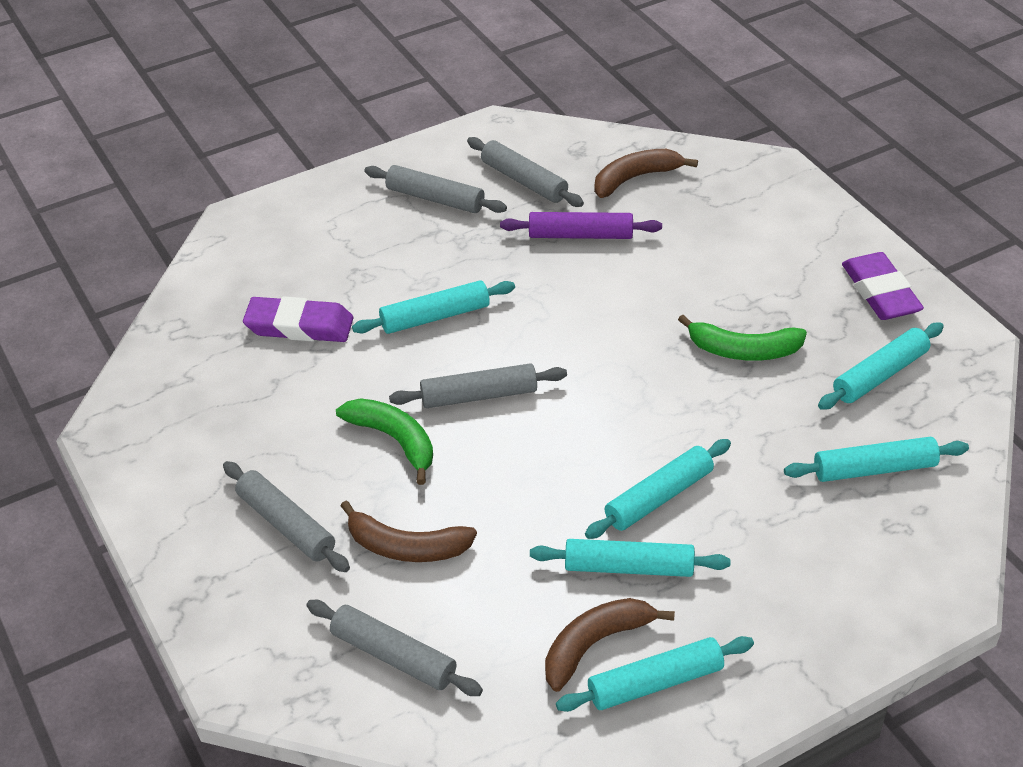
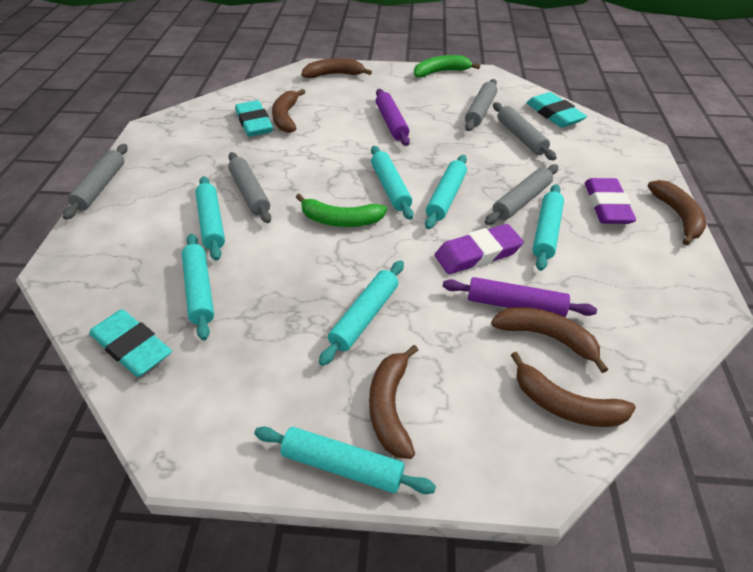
brown banana: 3 -> 6
purple rolling pin: 1 -> 2
turquoise eraser: 0 -> 3
turquoise rolling pin: 6 -> 7

